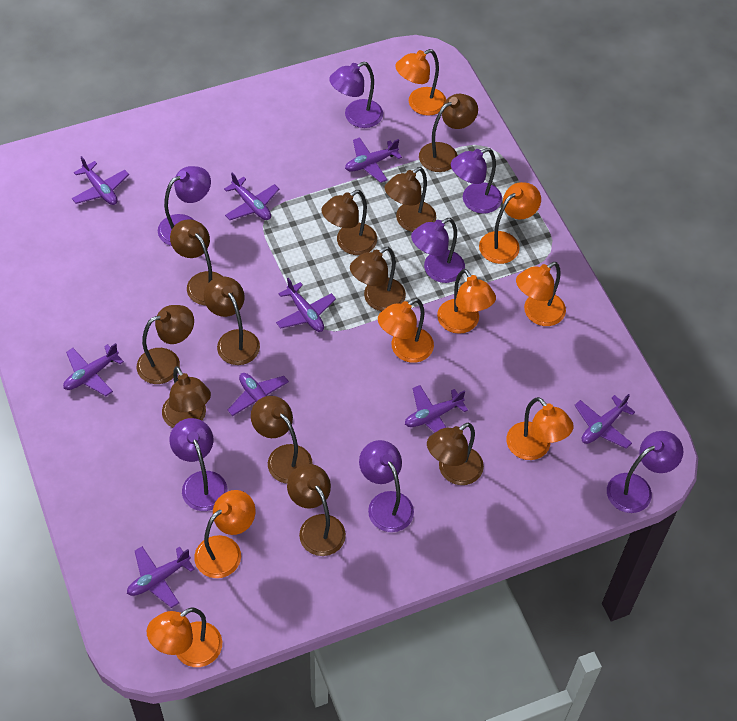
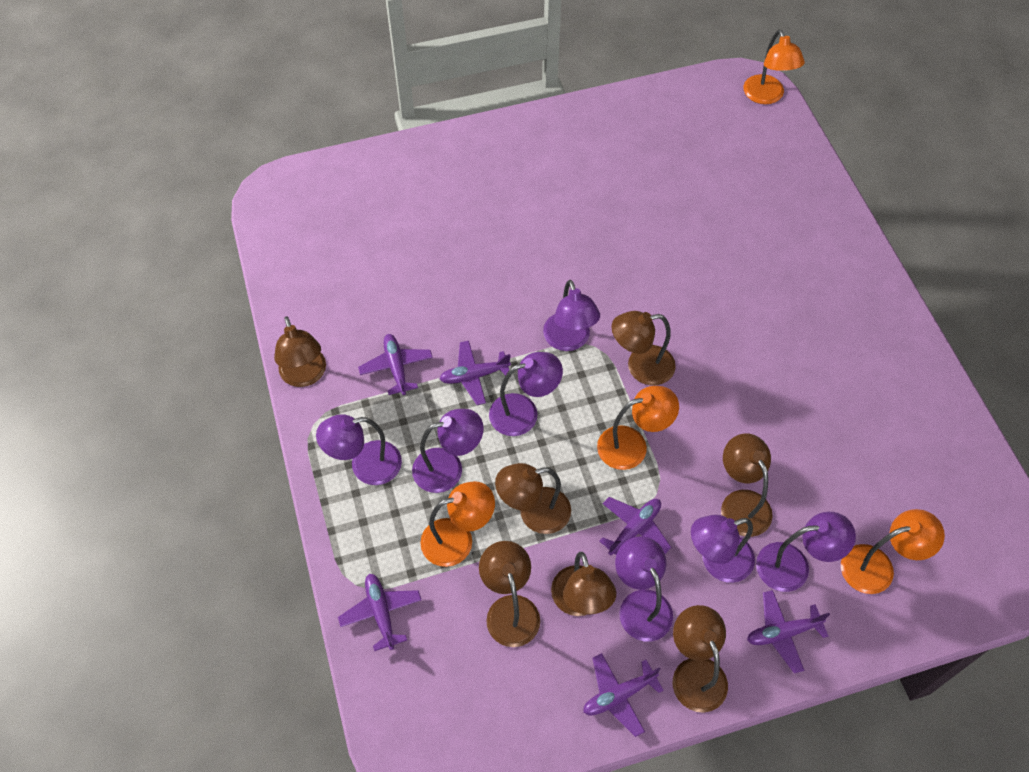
brown lamp: 11 -> 7
orange lamp: 8 -> 4
purple plane: 9 -> 6

